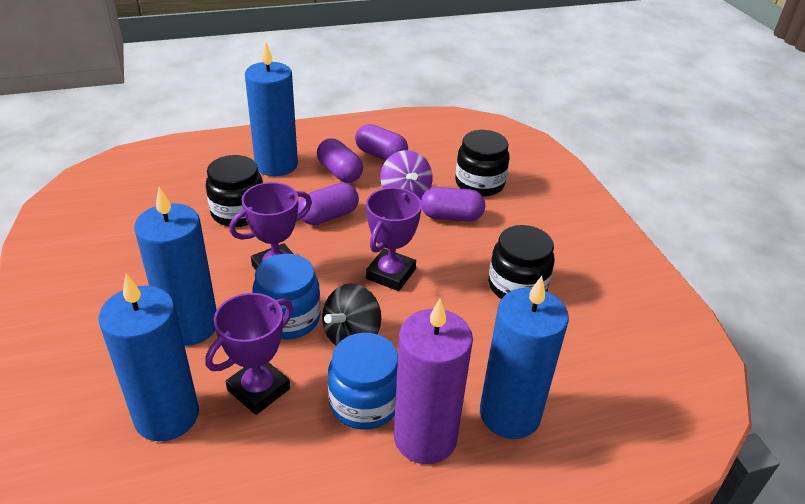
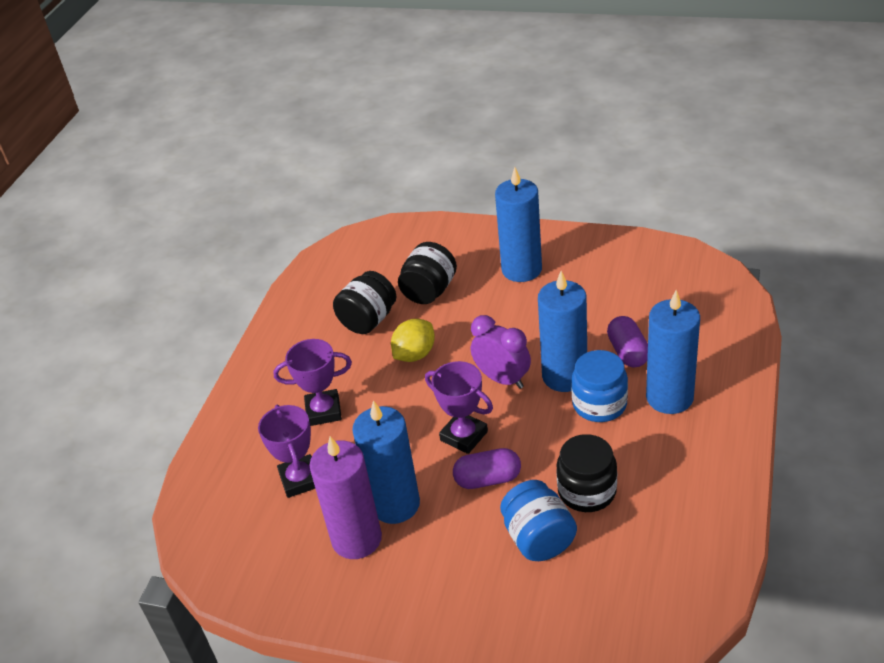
black spinning top: 1 -> 0
purple capsule: 4 -> 2
purple clock: 0 -> 1
purple spinning top: 1 -> 0
yellow lemon: 0 -> 1

